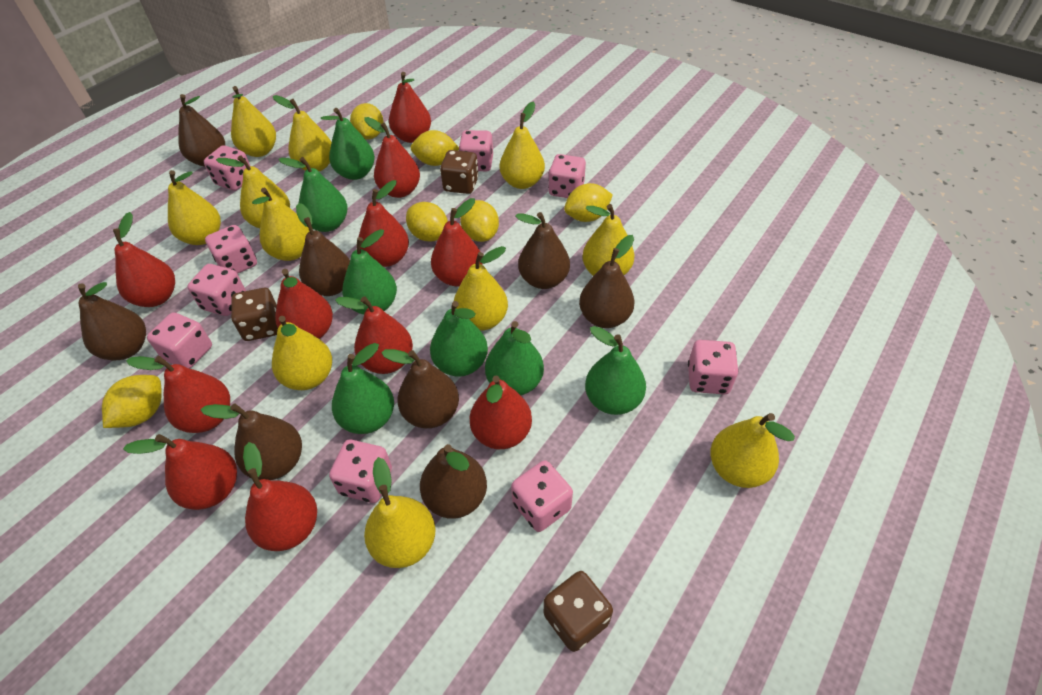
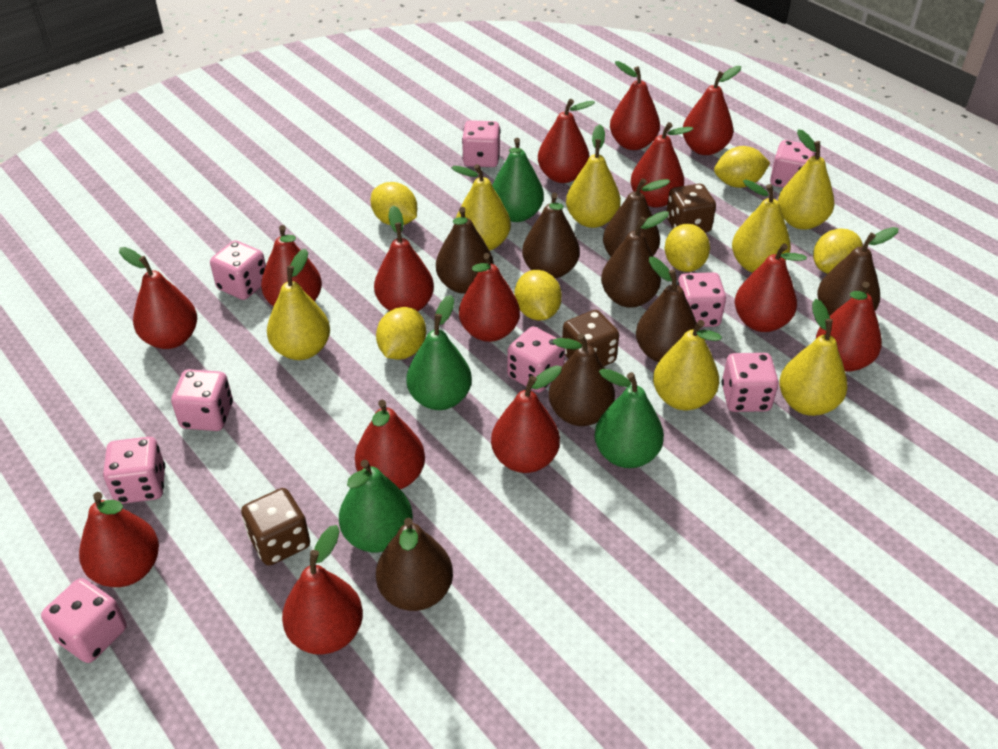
green pear: 7 -> 4
red pear: 11 -> 14
yellow pear: 11 -> 7

